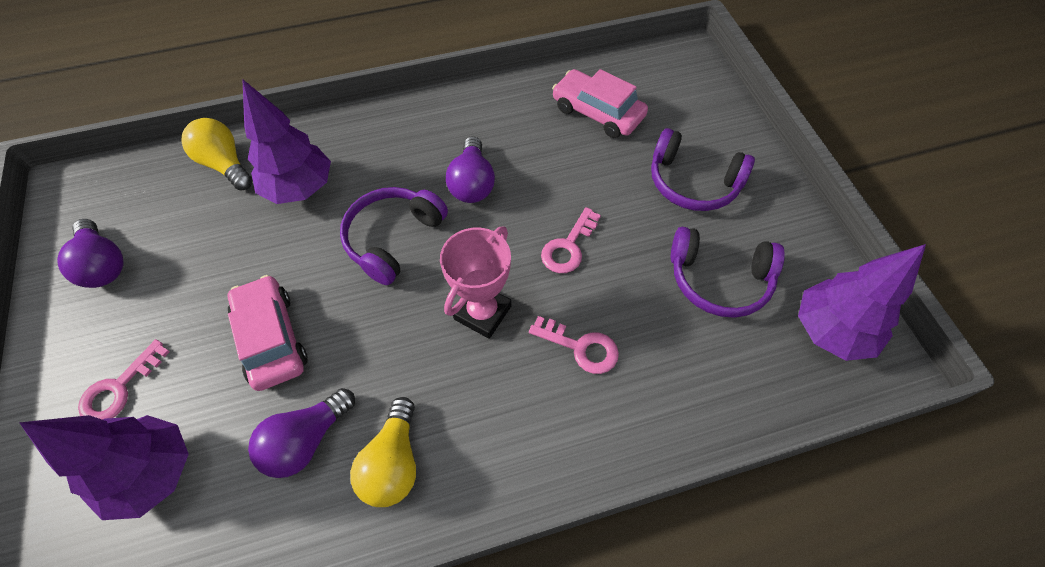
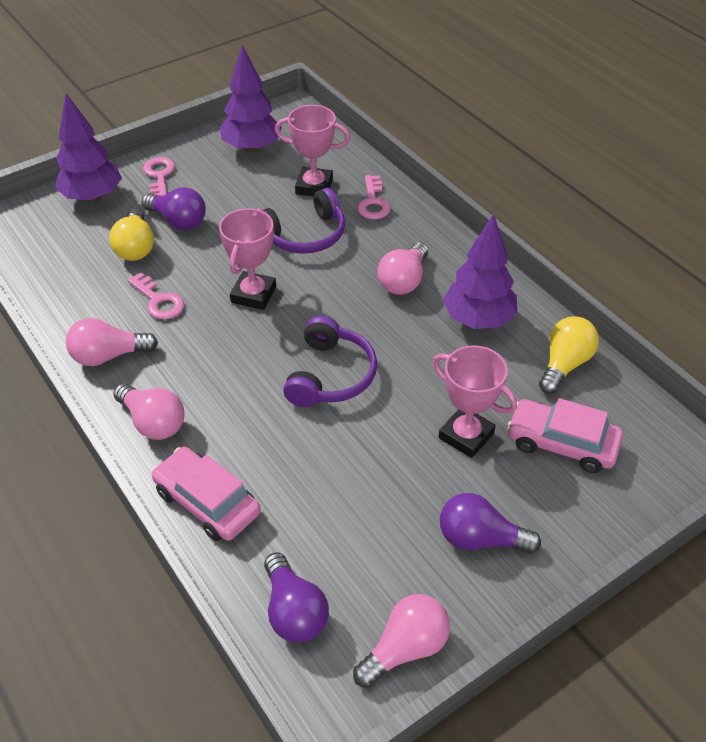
pink light bulb: 0 -> 4
pink trophy: 1 -> 3
purple headphones: 3 -> 2

